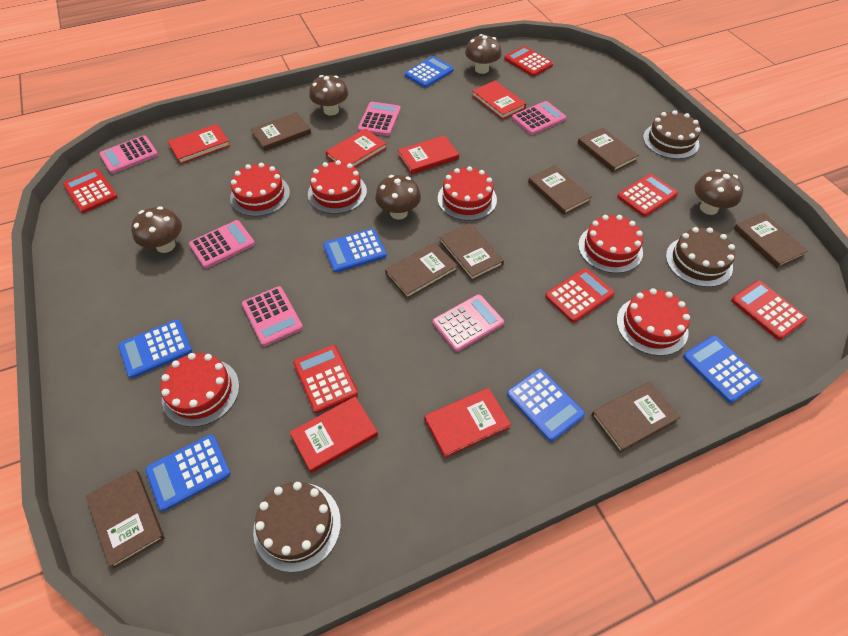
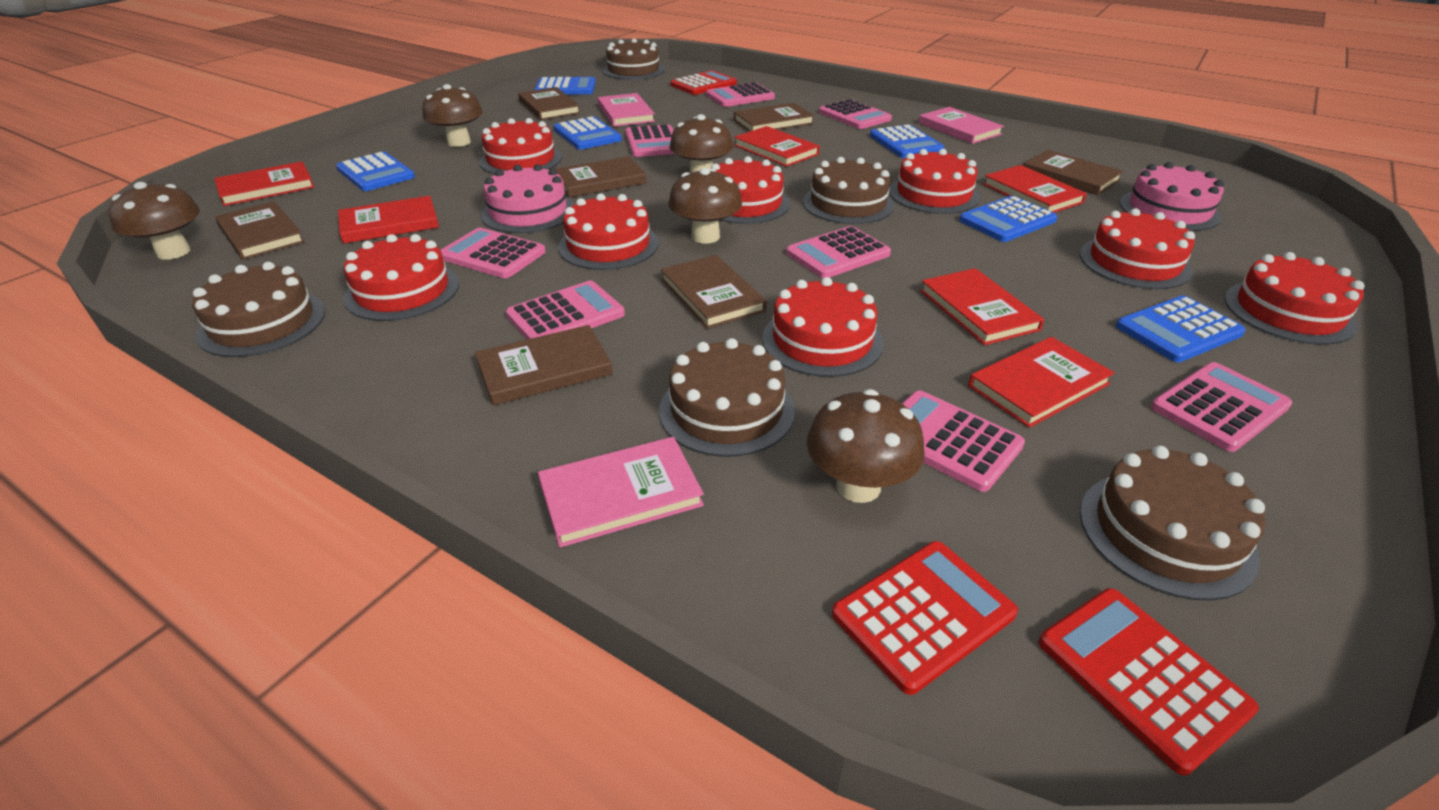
brown book: 8 -> 7
brown cake: 3 -> 5
pink book: 0 -> 3
pink cake: 0 -> 2
pink calculator: 6 -> 8
red cake: 6 -> 8
red calculator: 6 -> 3

